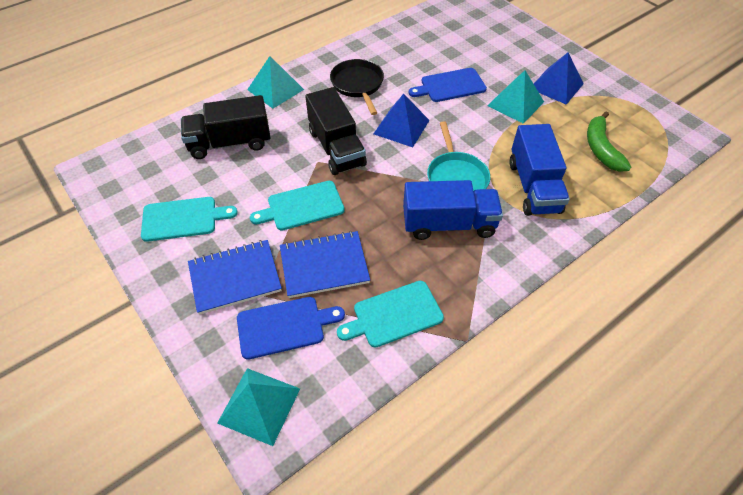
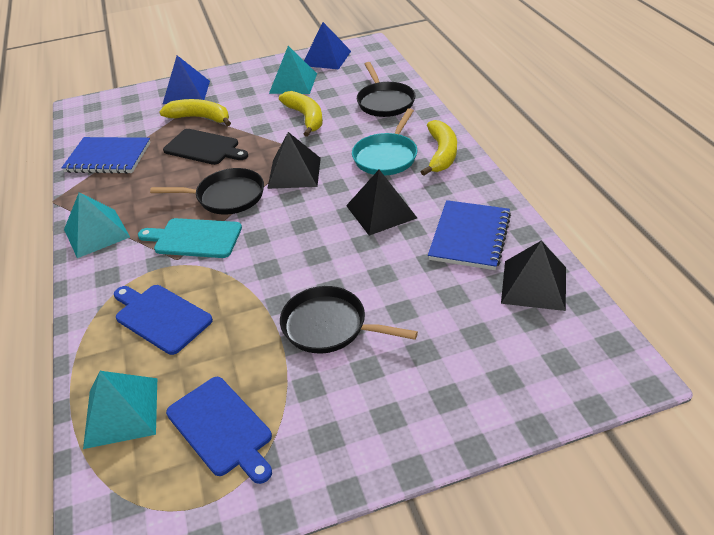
black cutting board: 0 -> 1
black pan: 1 -> 3
black pyramid: 0 -> 3
black truck: 2 -> 0
blue truck: 2 -> 0
green banana: 1 -> 0
turquoise cutting board: 3 -> 1
yellow banana: 0 -> 3

